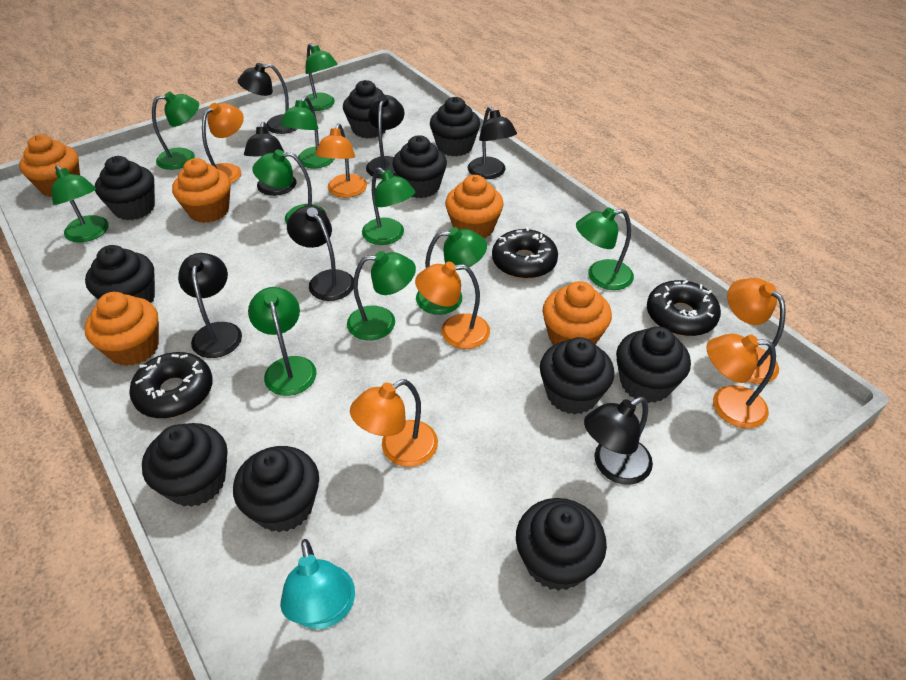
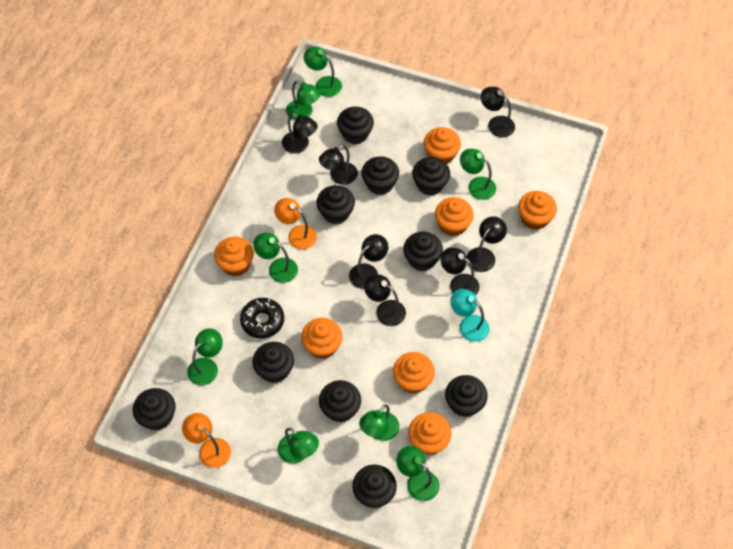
black donut: 3 -> 1
green lamp: 10 -> 8
orange cupcake: 5 -> 7
orange lamp: 6 -> 2

